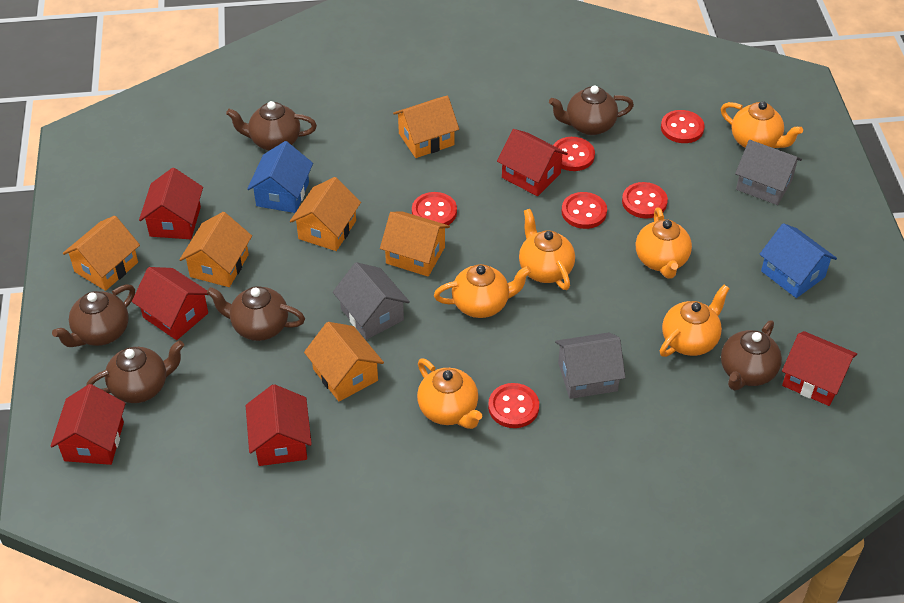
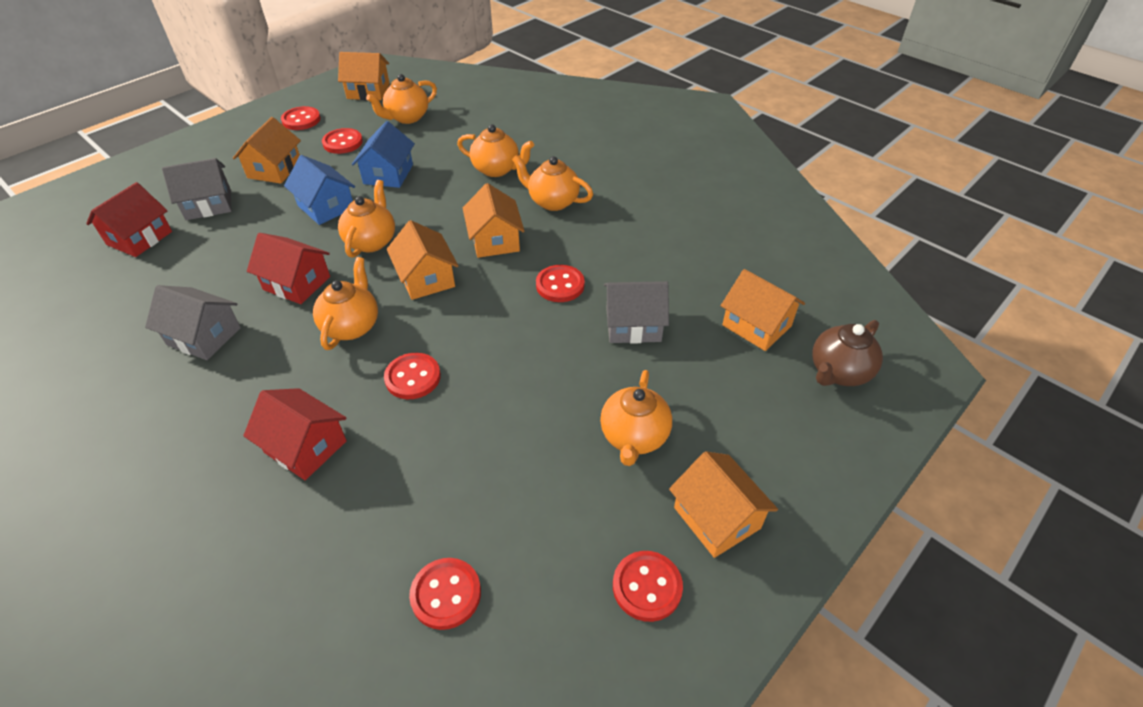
brown teapot: 6 -> 1
red house: 6 -> 3

